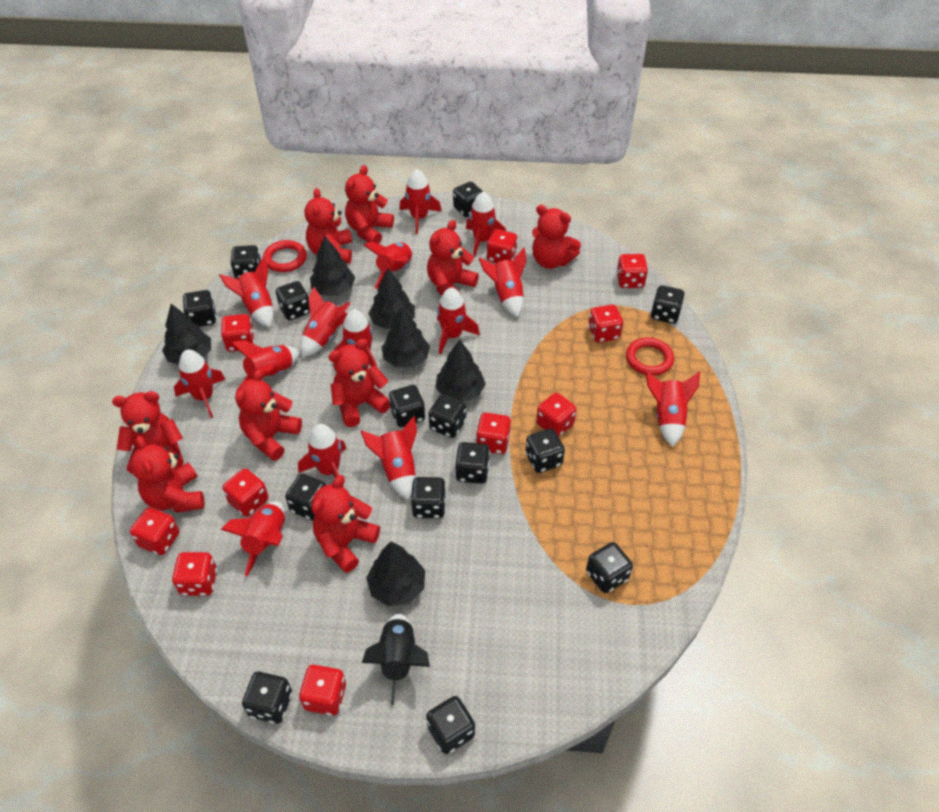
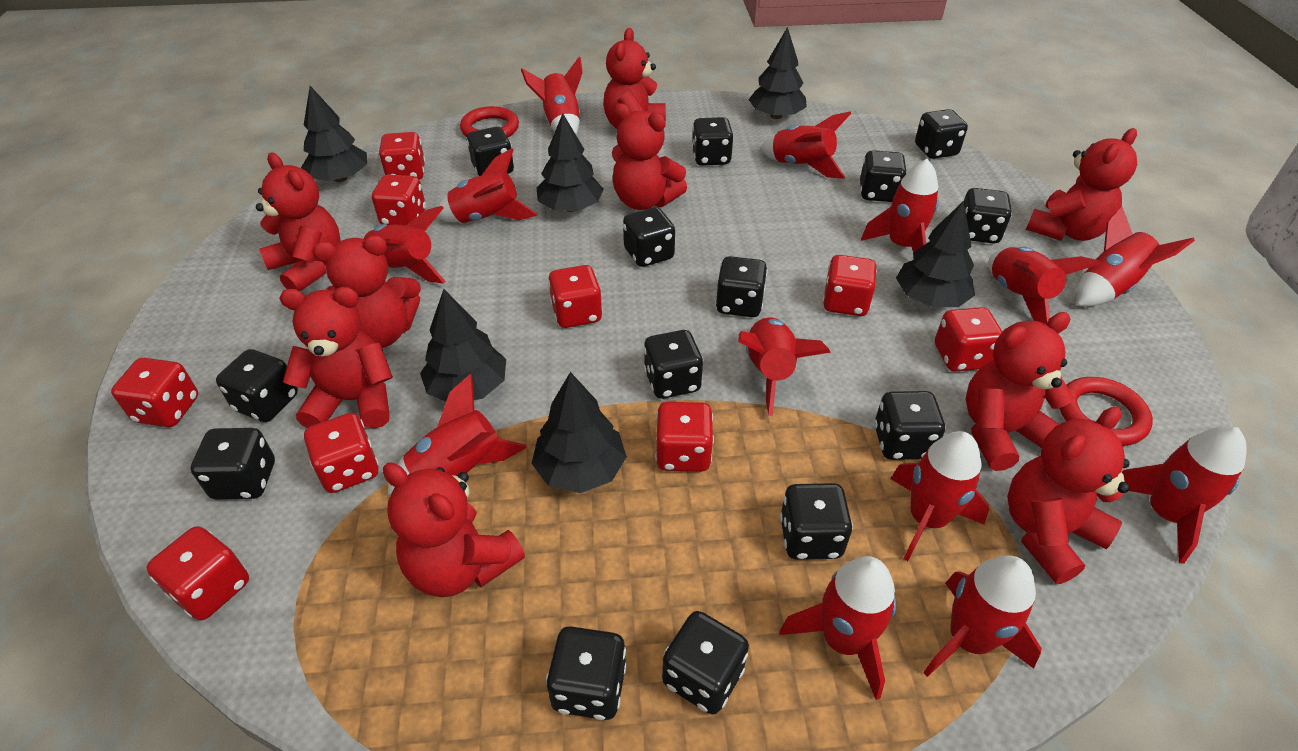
black rocket: 1 -> 0
red dice: 10 -> 9
red rocket: 14 -> 13

